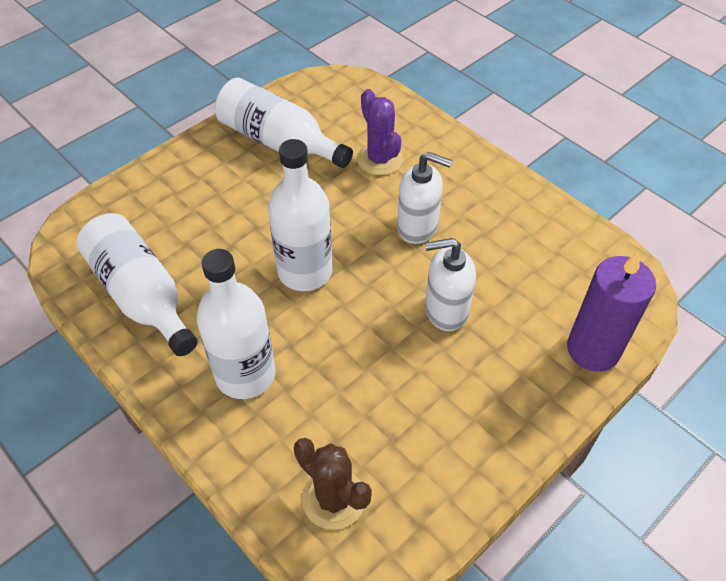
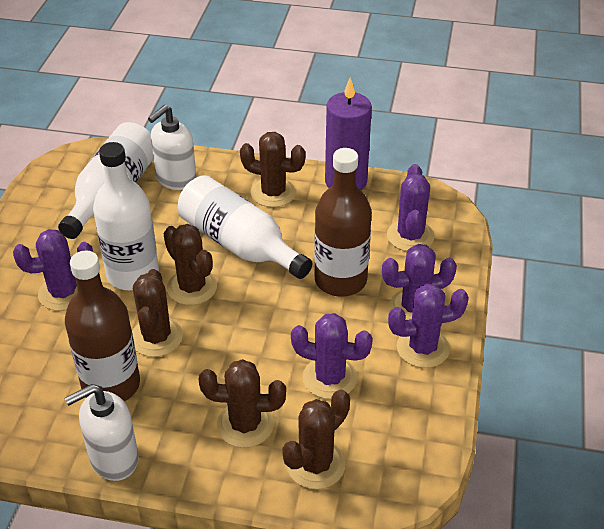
brown bottle: 0 -> 2
brown cactus: 1 -> 5
purple cactus: 1 -> 5
white bottle: 4 -> 3

